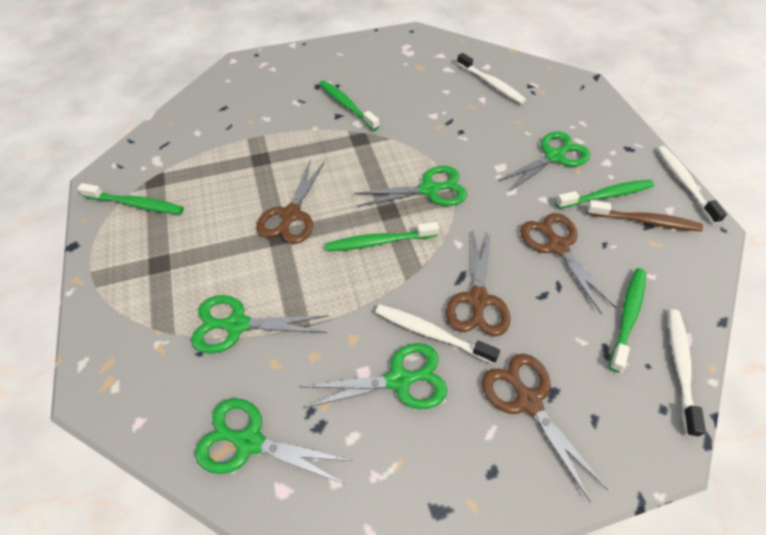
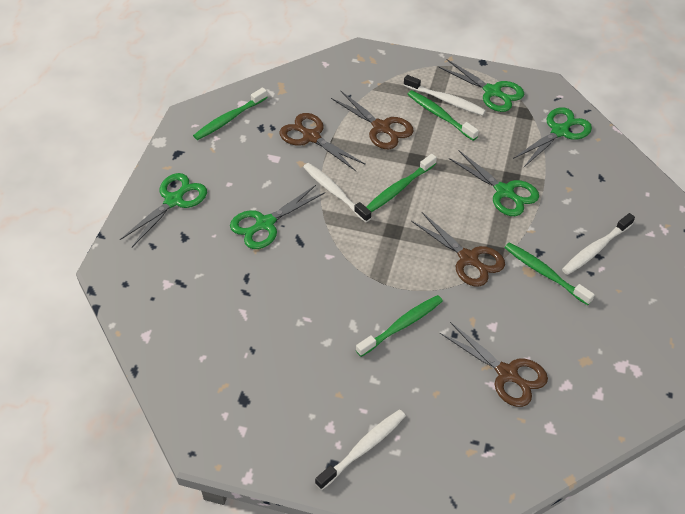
brown toothbrush: 1 -> 0

